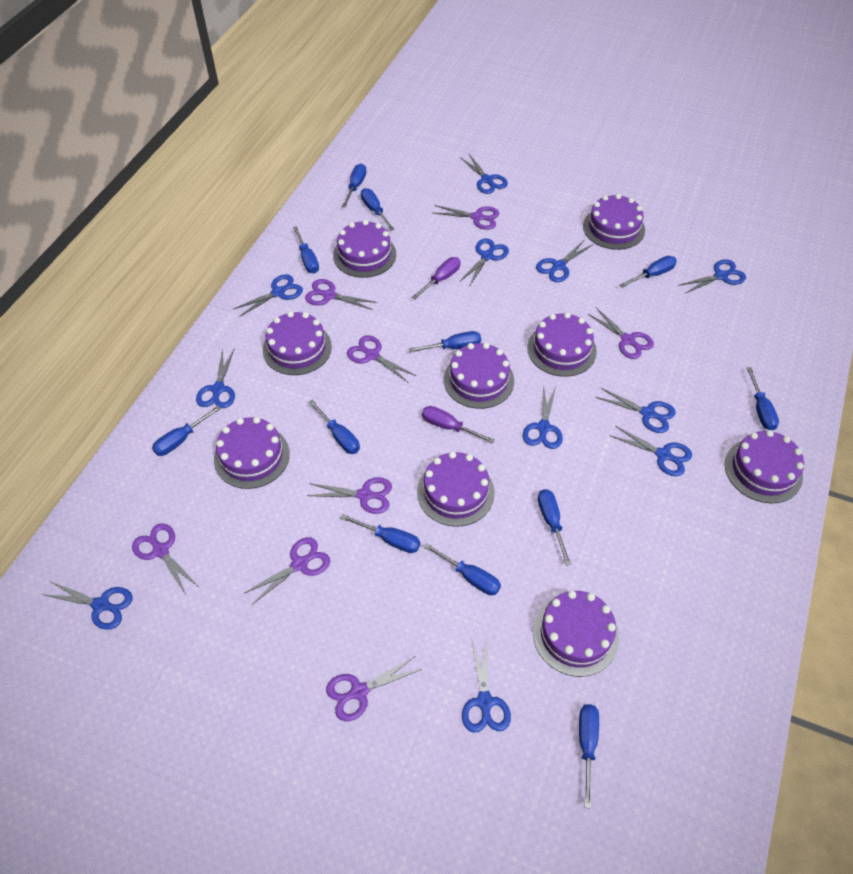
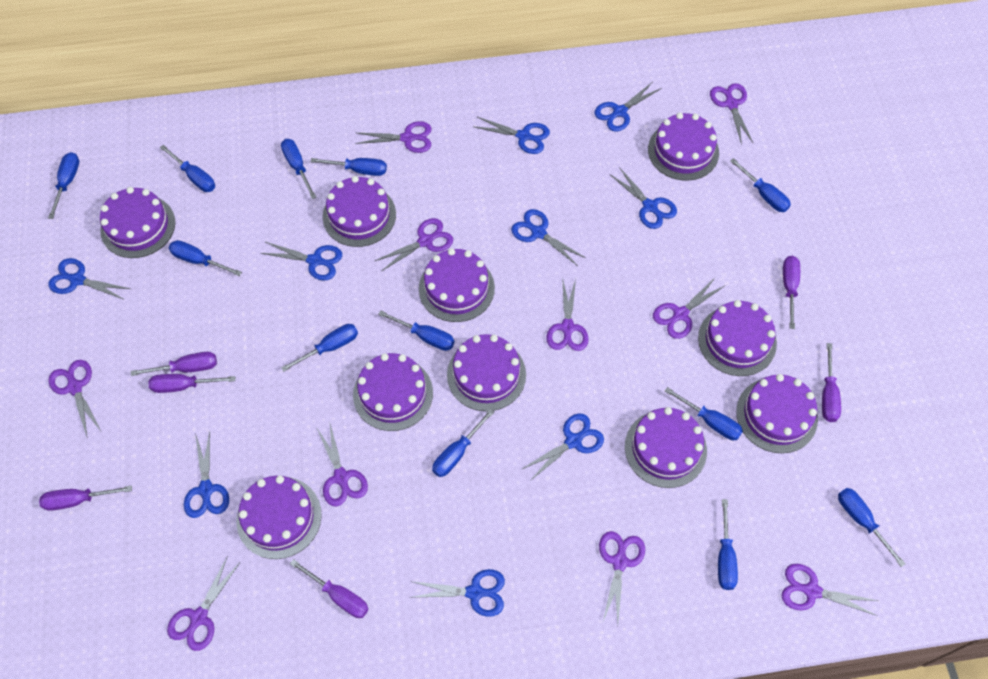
blue scissors: 11 -> 9
purple cake: 9 -> 10
purple scissors: 8 -> 10
purple screwdriver: 2 -> 6

